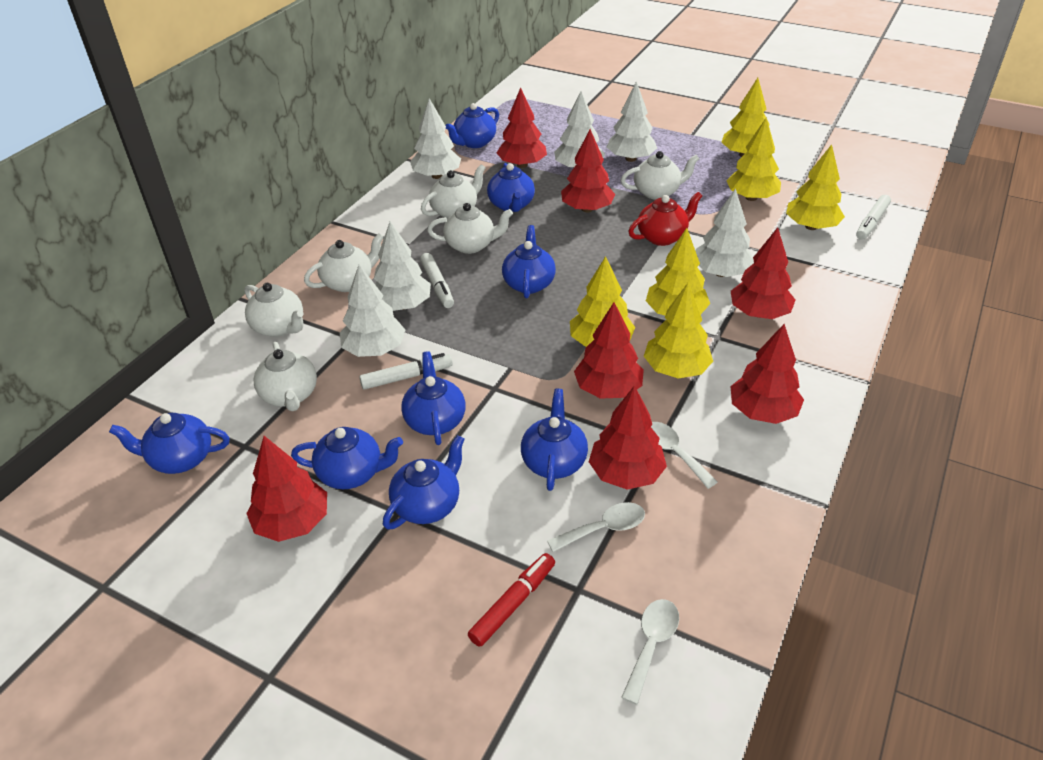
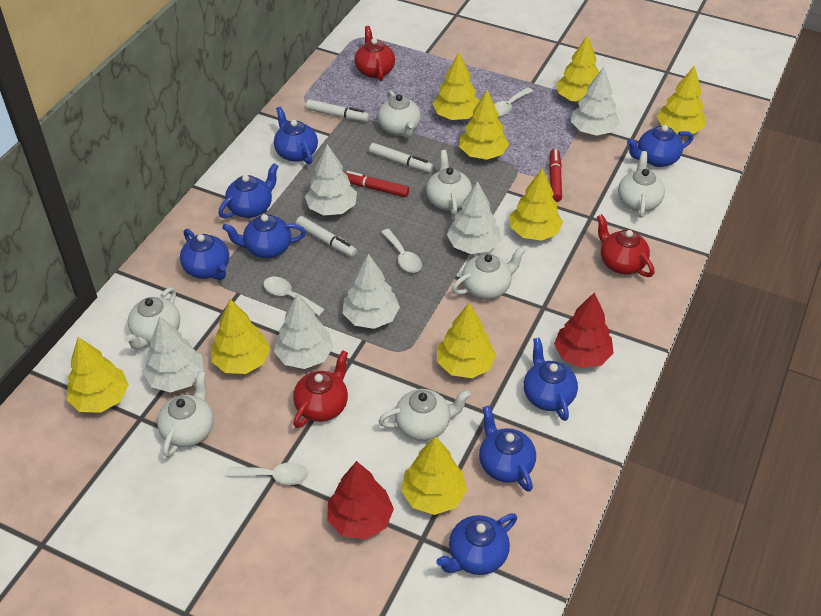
red marker: 1 -> 2
red teapot: 1 -> 3
red tree: 7 -> 2
white spoon: 3 -> 4
white teapot: 6 -> 7
yellow tree: 6 -> 9

